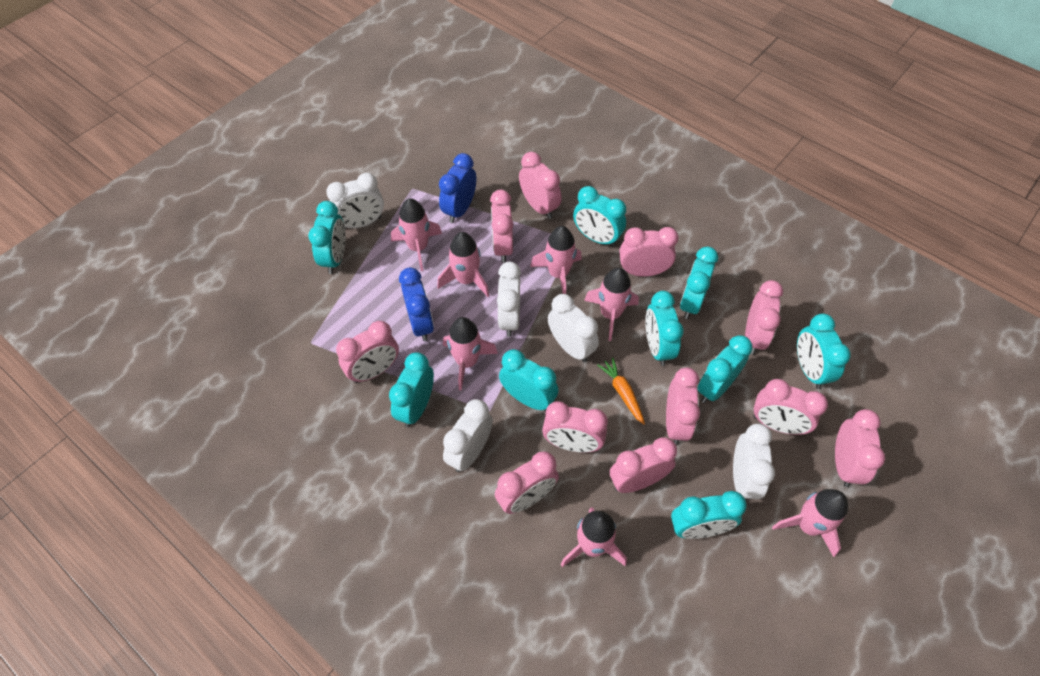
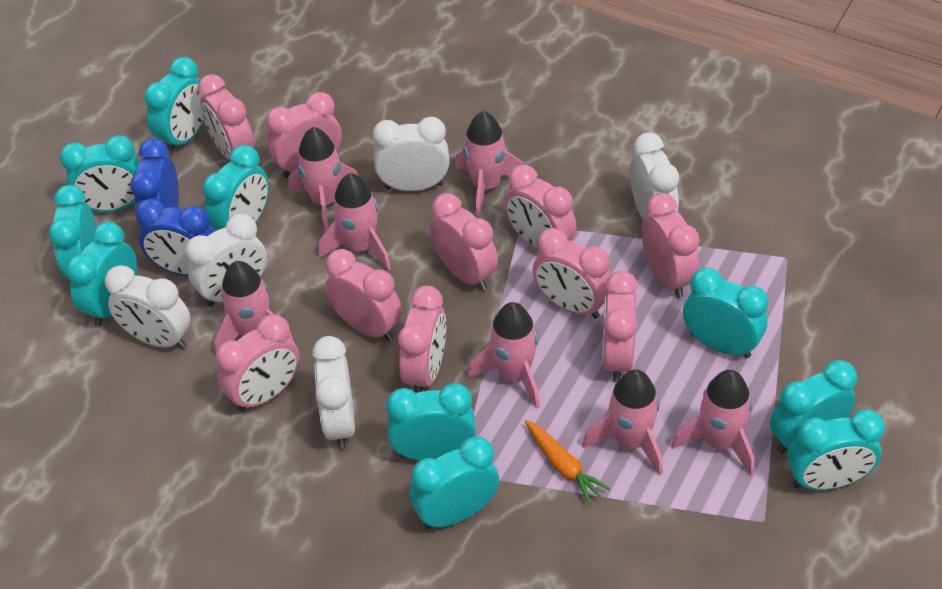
pink clock: 11 -> 10
turquoise clock: 9 -> 10

